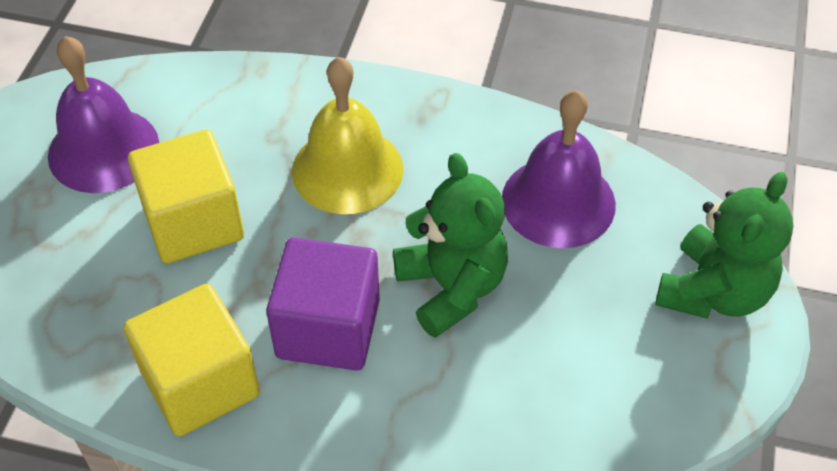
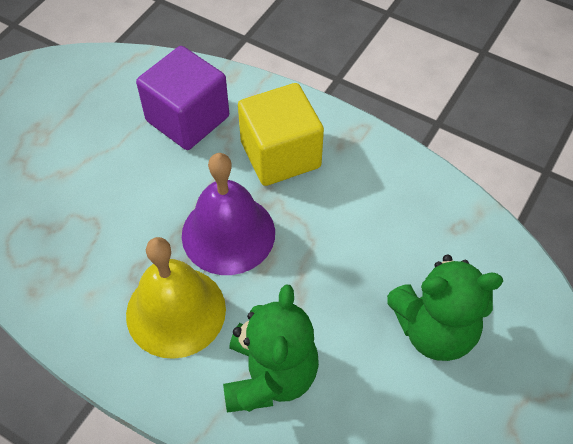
purple bell: 2 -> 1
yellow cube: 2 -> 1

